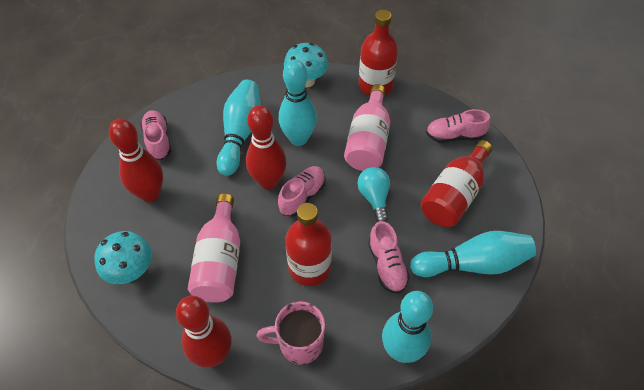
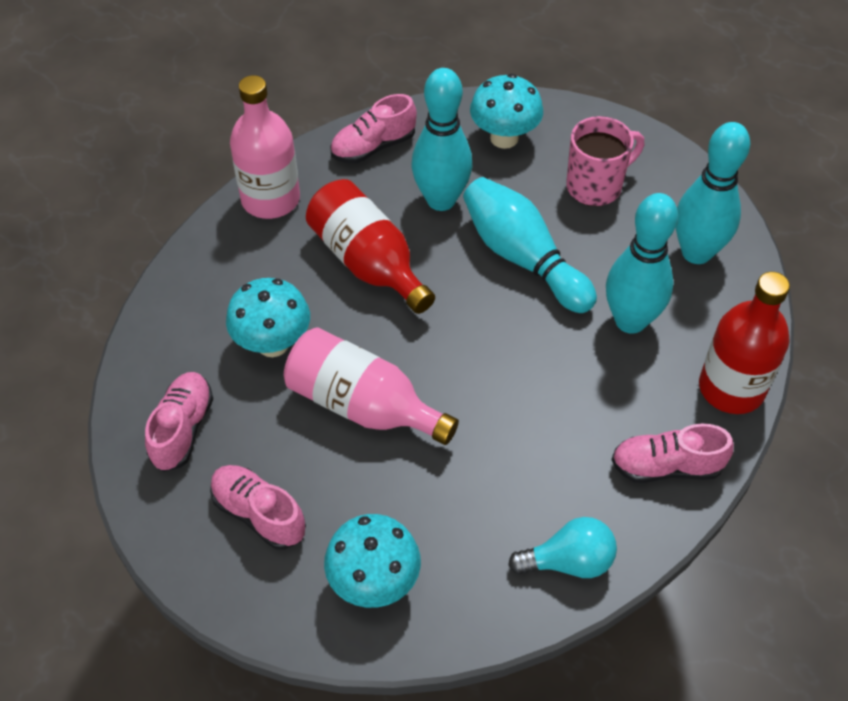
red bottle: 3 -> 2
red bowling pin: 3 -> 0
turquoise mushroom: 2 -> 3

